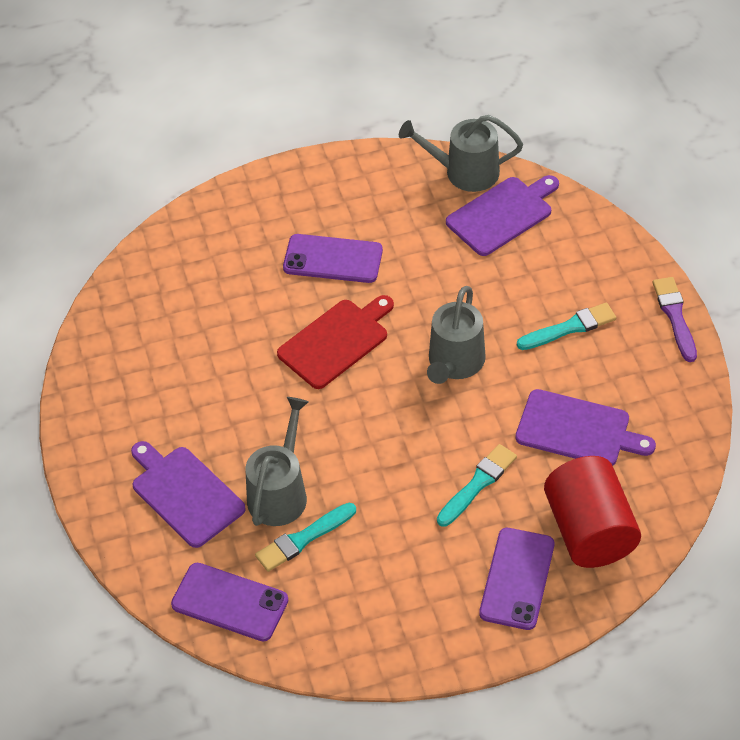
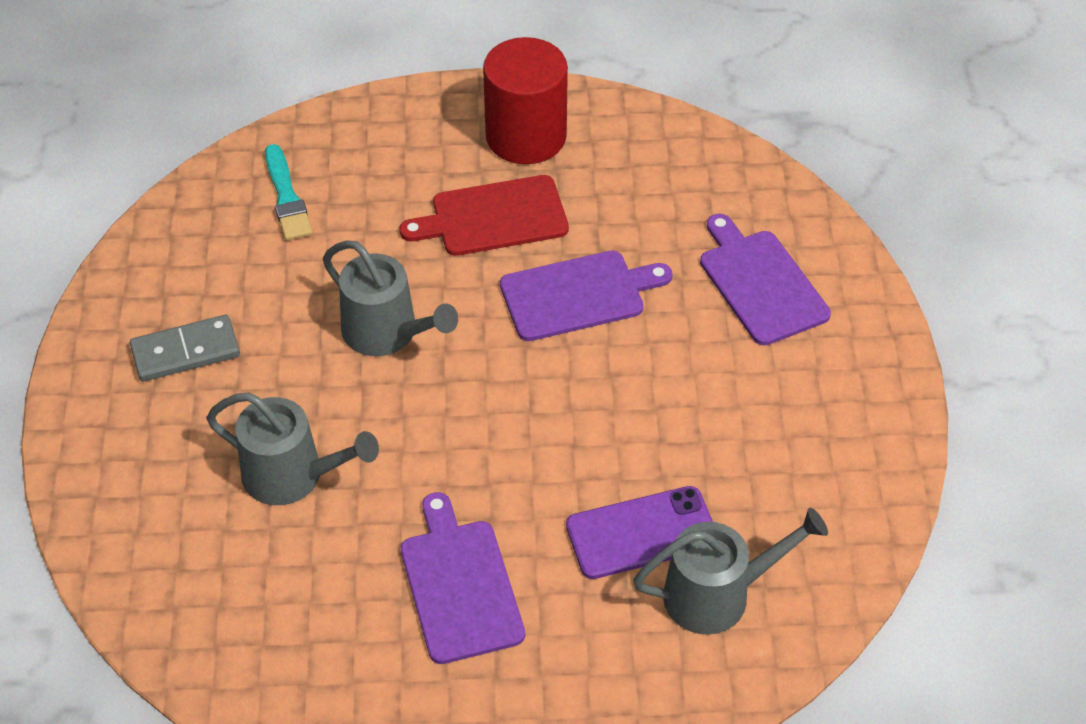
grey domino: 0 -> 1
purple brush: 1 -> 0
purple phone: 3 -> 1
turquoise brush: 3 -> 1

